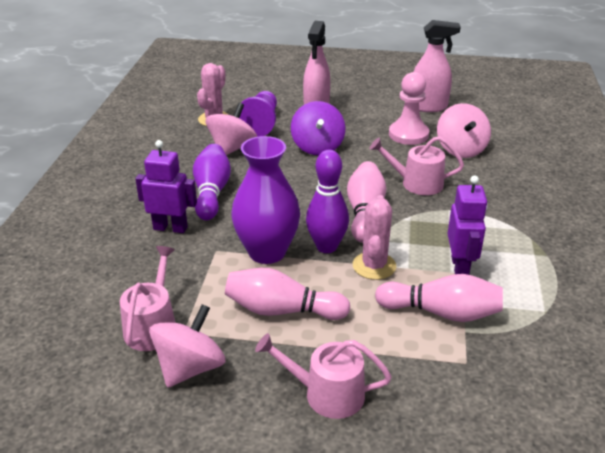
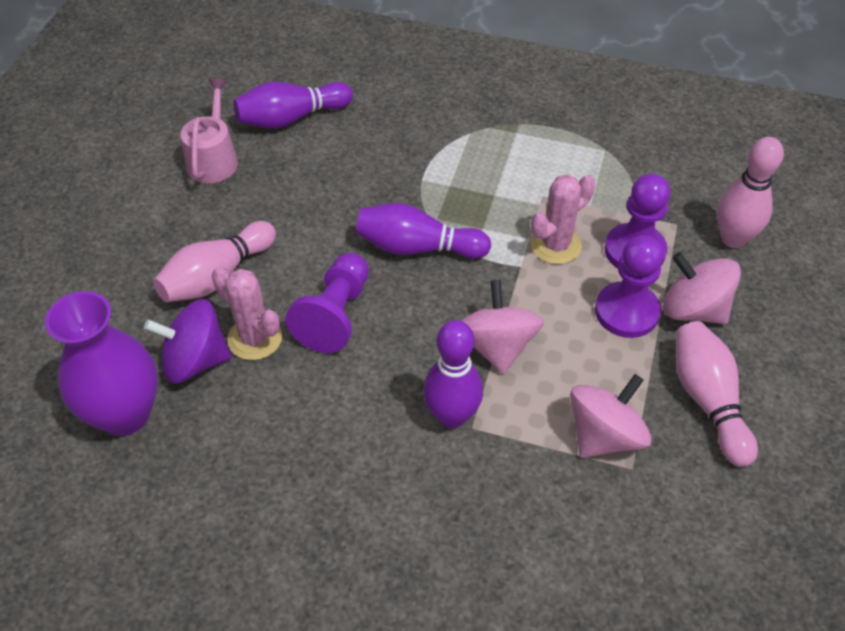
pink pawn: 1 -> 0
pink spray bottle: 2 -> 0
pink watering can: 3 -> 1
purple bowling pin: 2 -> 3
purple pawn: 1 -> 3
purple robot: 2 -> 0

